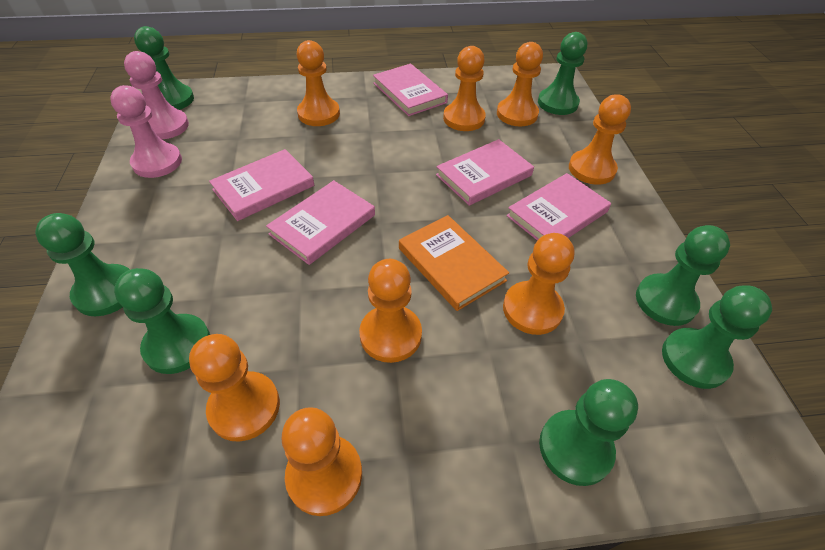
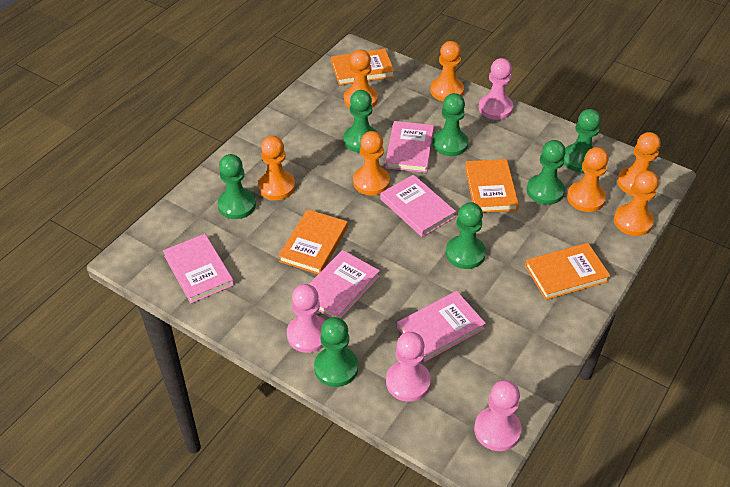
orange book: 1 -> 4
orange pawn: 8 -> 7
pink pawn: 2 -> 4

